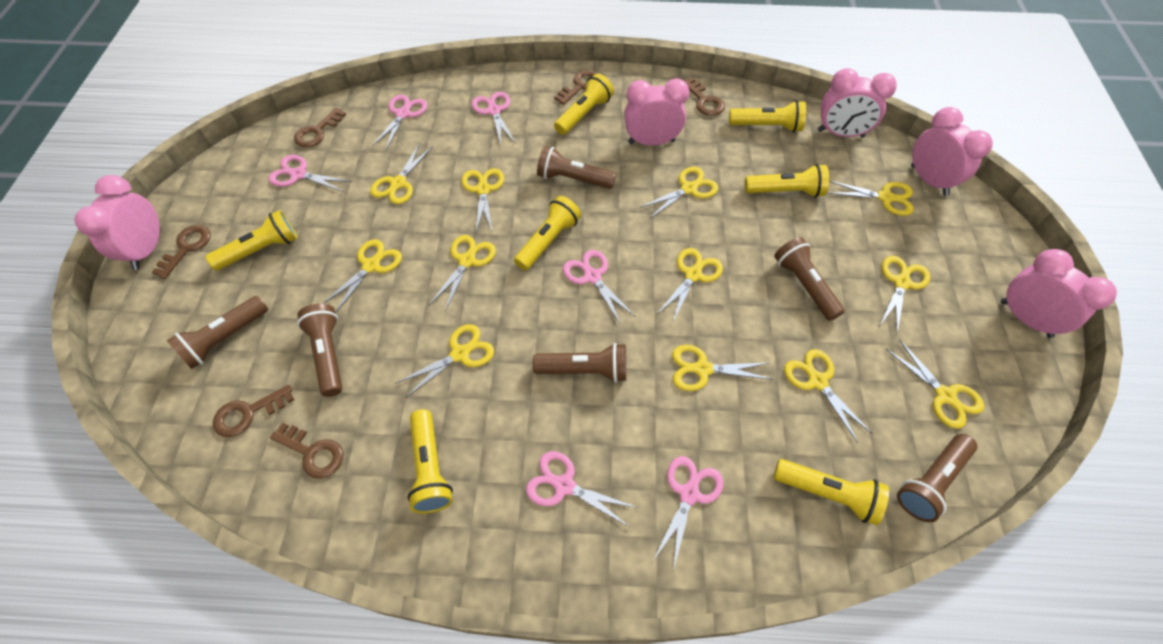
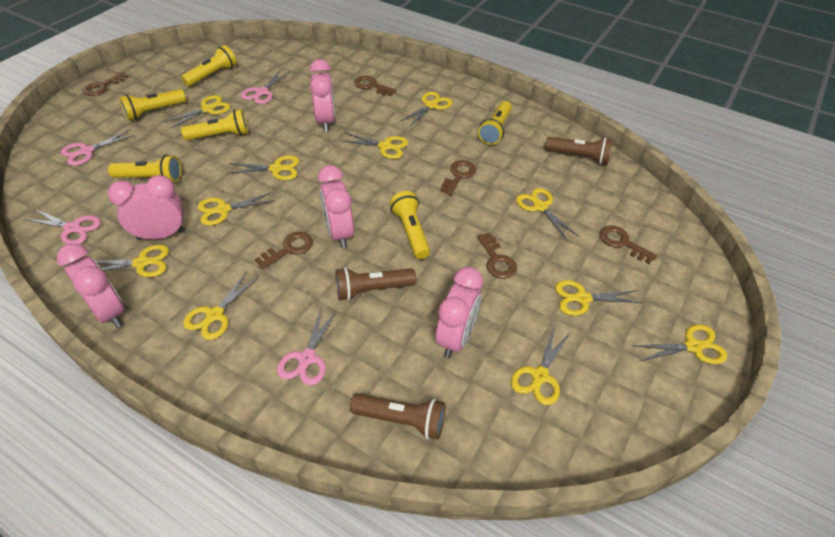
brown flashlight: 6 -> 3
pink scissors: 6 -> 4
yellow flashlight: 7 -> 6
yellow scissors: 12 -> 11

